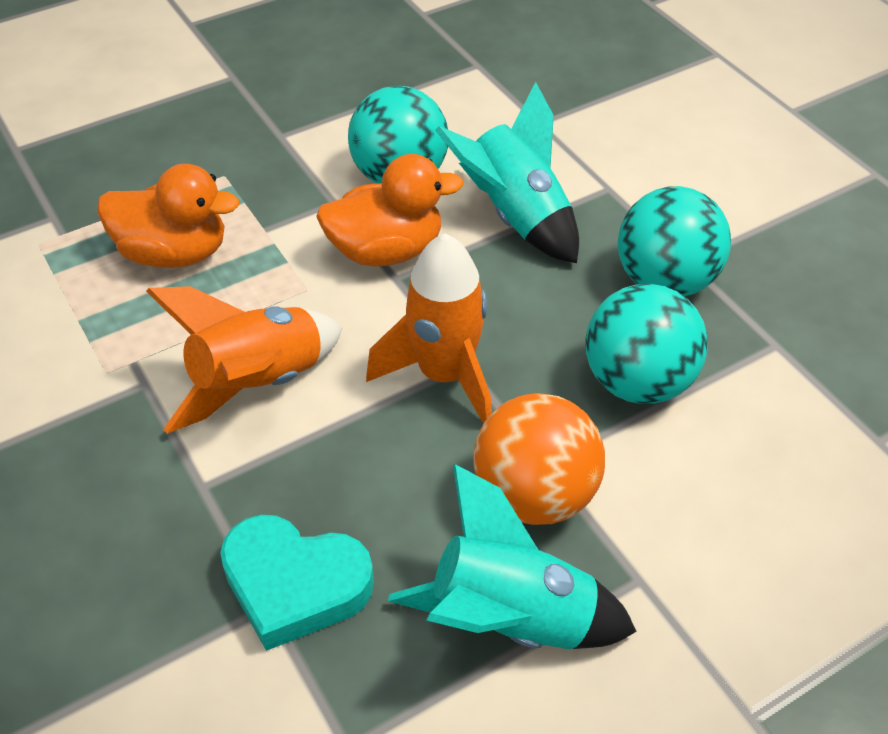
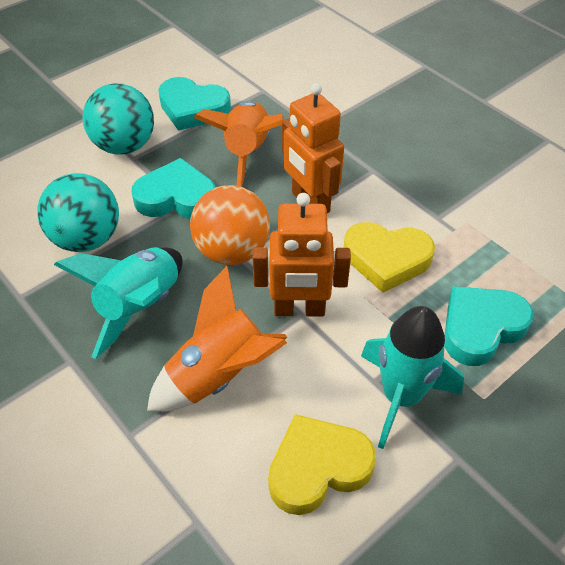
orange duck: 2 -> 0
orange robot: 0 -> 2
turquoise ball: 3 -> 2
turquoise heart: 1 -> 3
yellow heart: 0 -> 2

